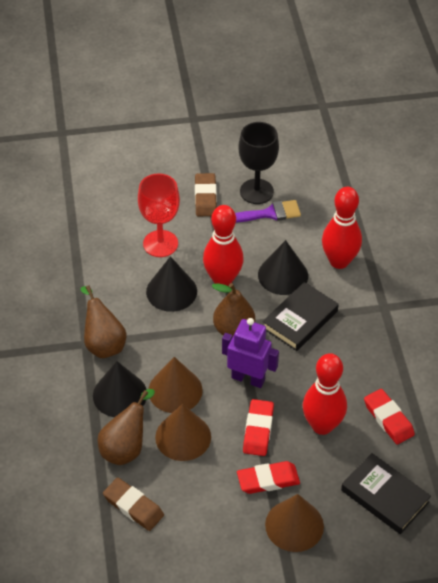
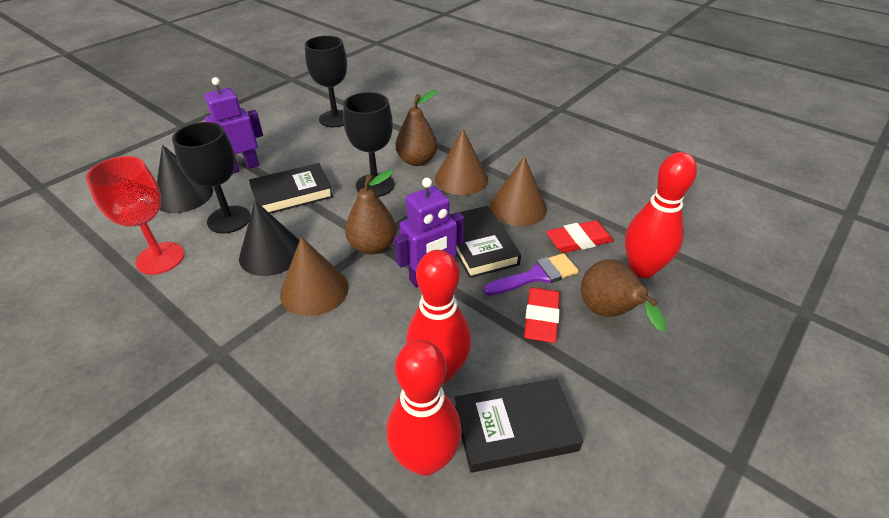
black book: 2 -> 3
black cone: 3 -> 2
black goblet: 1 -> 3
brown eraser: 2 -> 0
purple robot: 1 -> 2
red eraser: 3 -> 2

